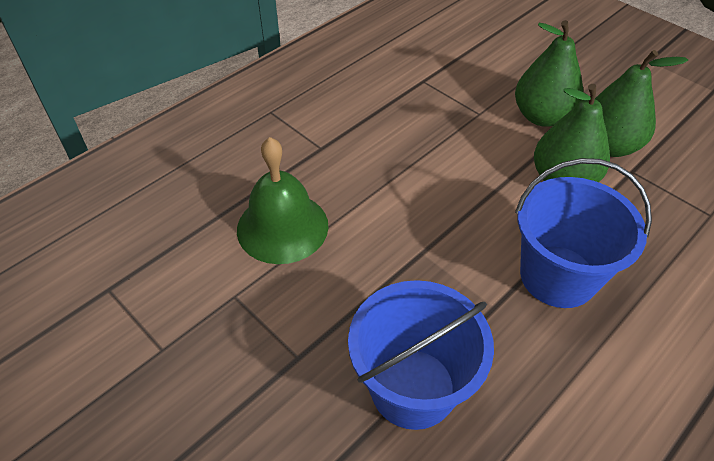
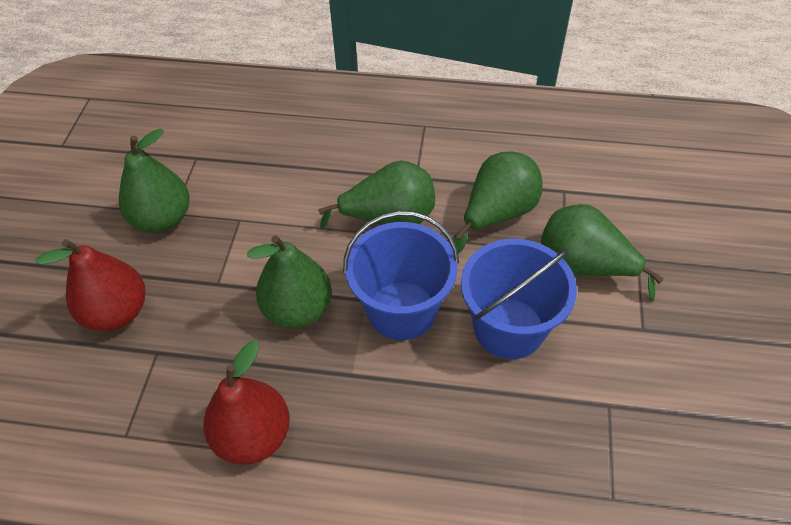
green bell: 1 -> 0
green pear: 3 -> 5
red pear: 0 -> 2

